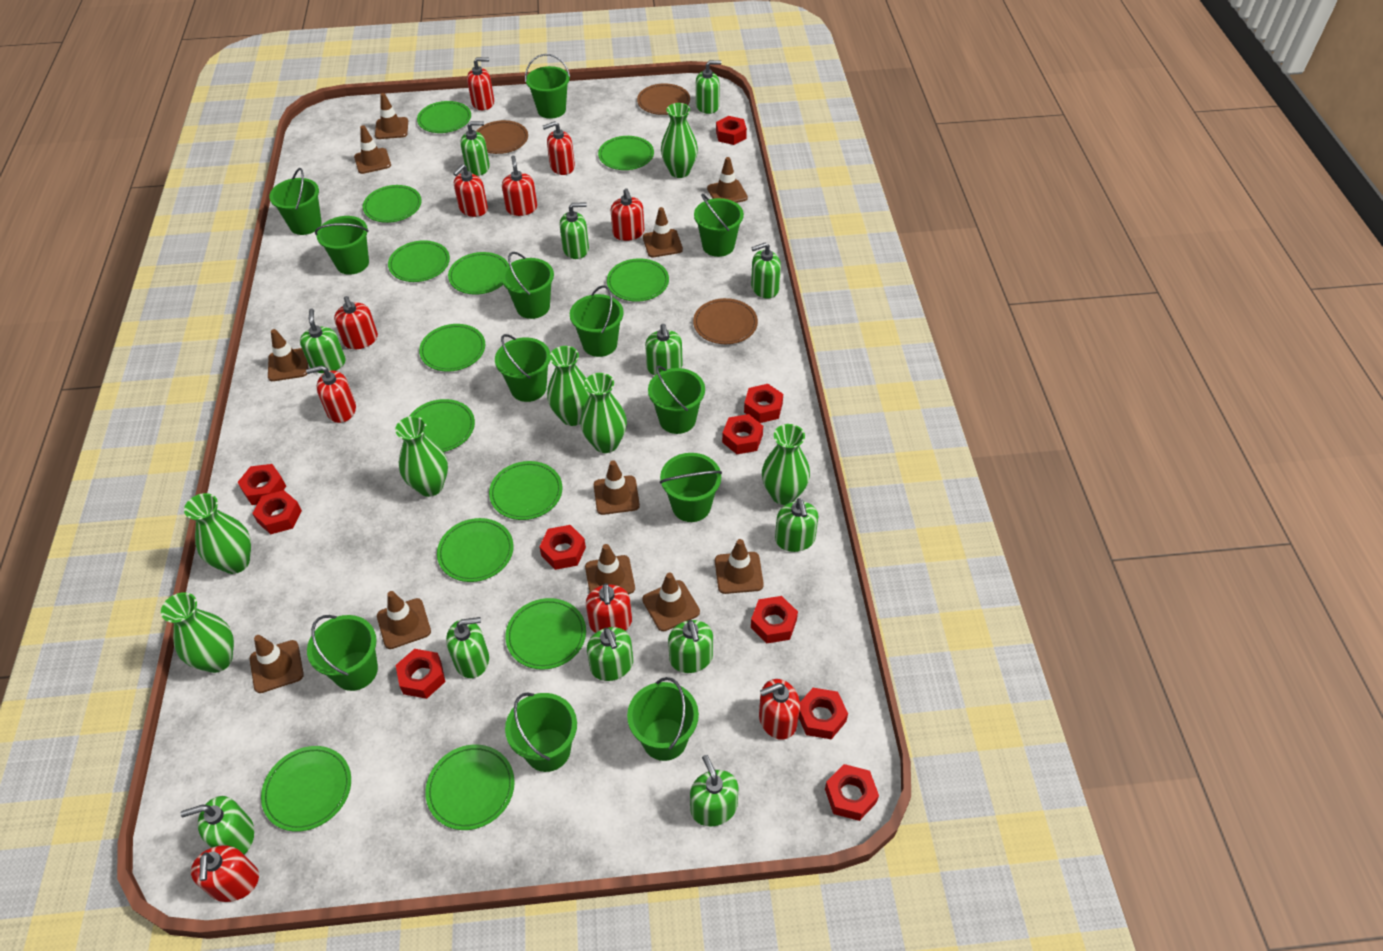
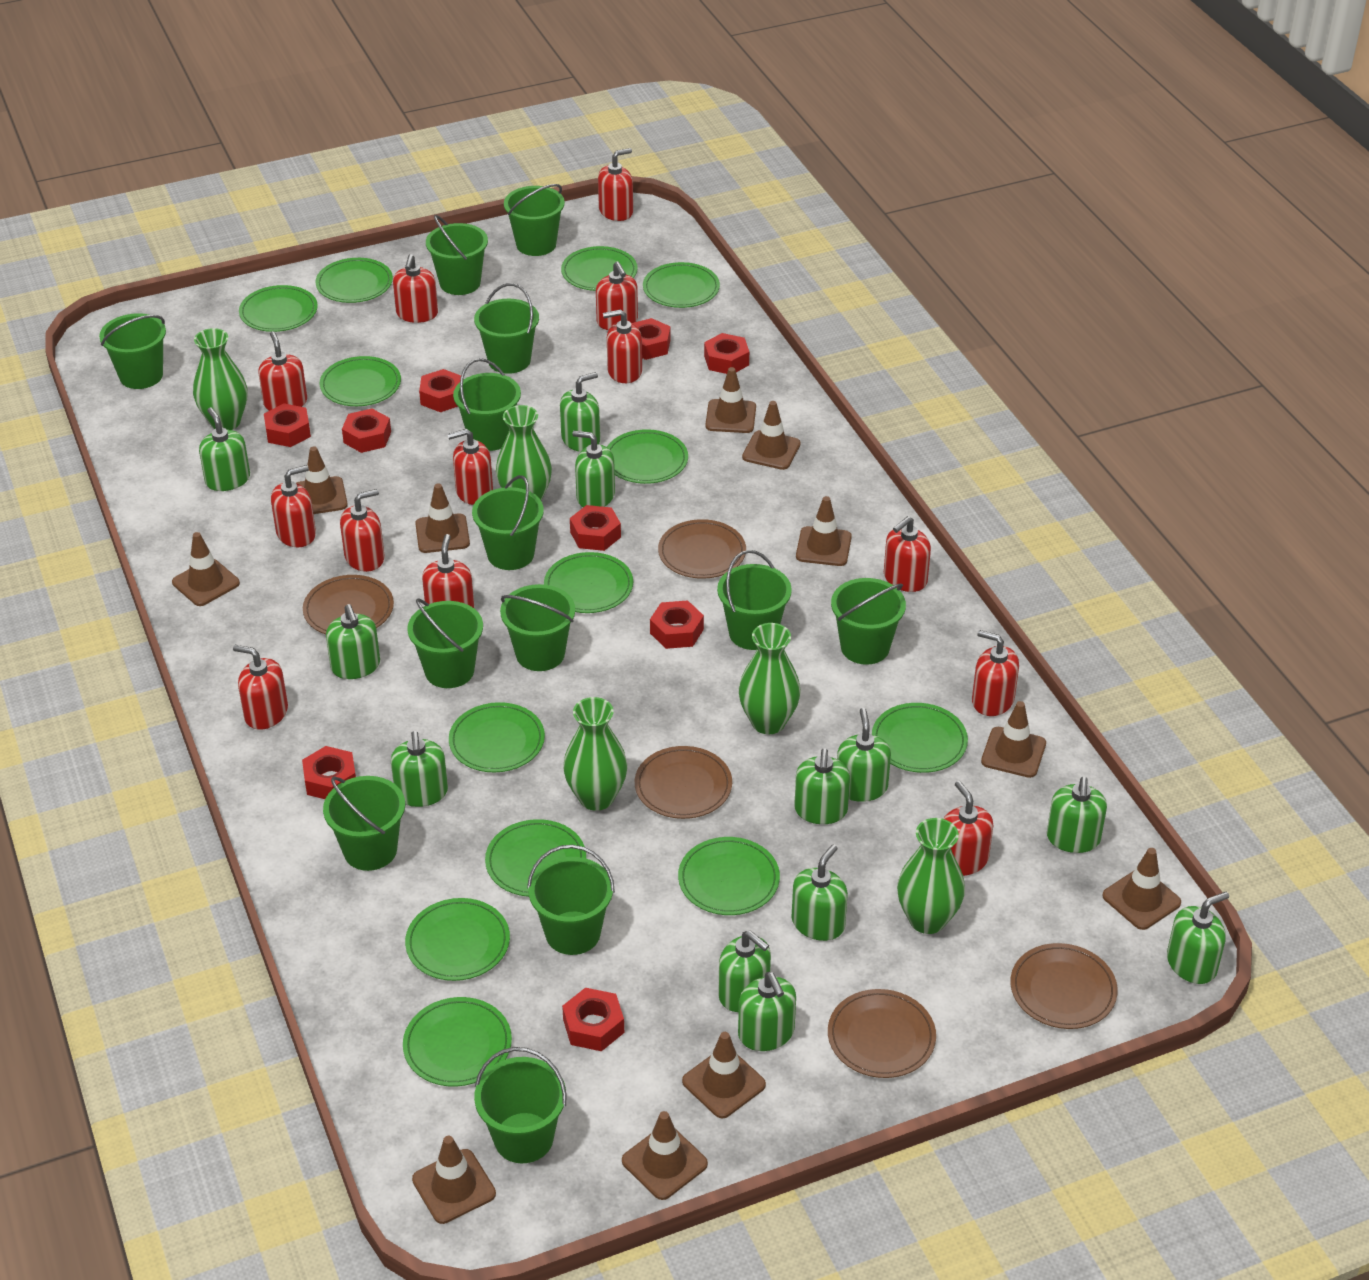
brown plate: 3 -> 5
green bucket: 12 -> 13
green vase: 7 -> 5
red nut: 10 -> 9
red soap dispenser: 10 -> 13

